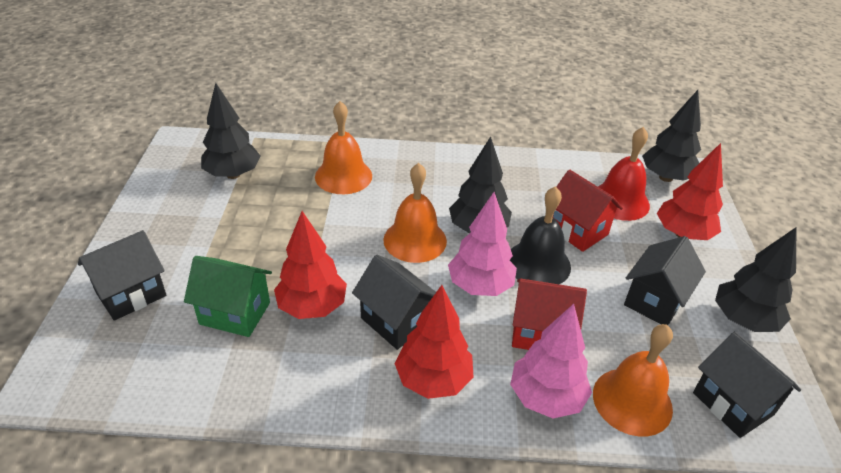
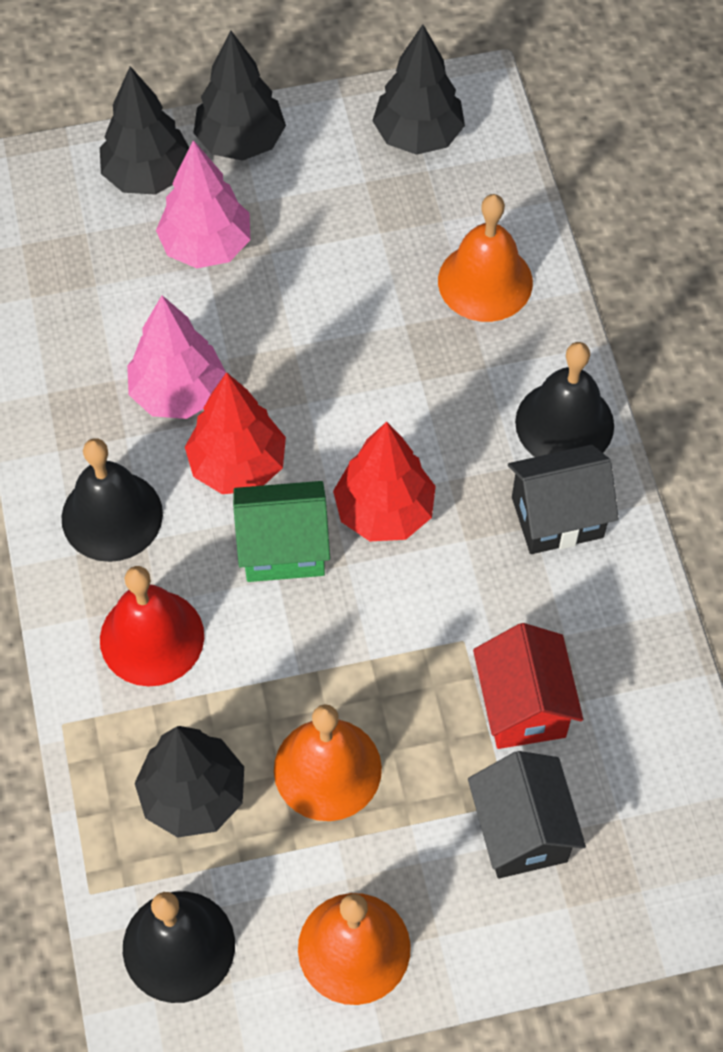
black bell: 1 -> 3
black house: 4 -> 2
red house: 2 -> 1
red tree: 3 -> 2

